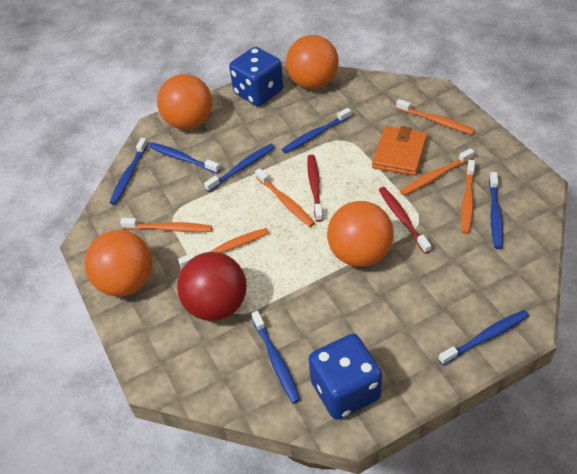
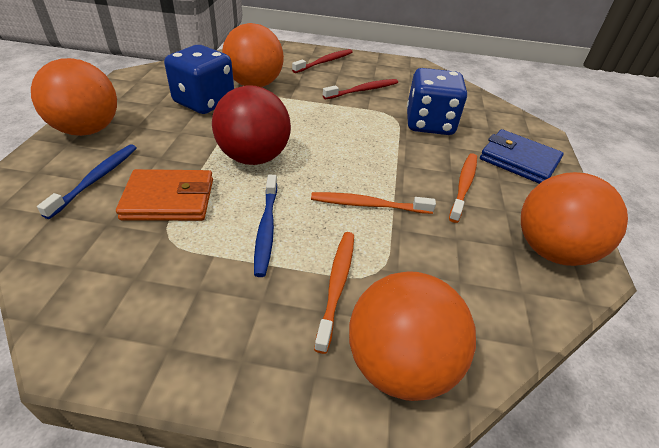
blue toothbrush: 7 -> 2
blue wallet: 0 -> 1
orange toothbrush: 6 -> 3

